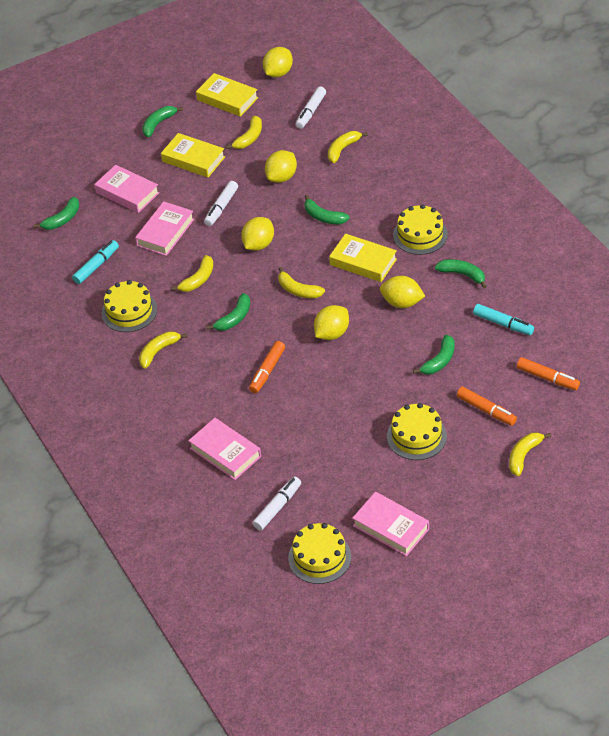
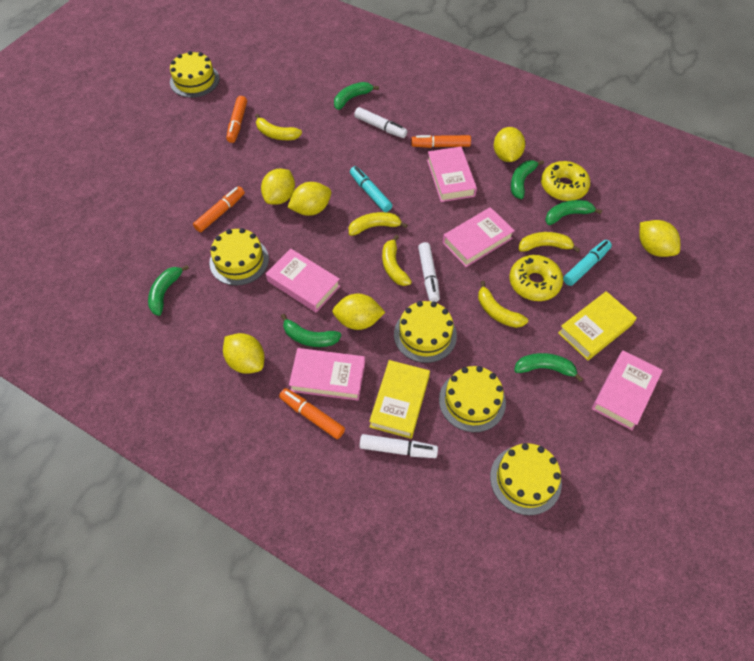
orange marker: 3 -> 4
pink book: 4 -> 5
yellow banana: 6 -> 5
yellow book: 3 -> 2
yellow cake: 4 -> 5
yellow donut: 0 -> 2
yellow lemon: 5 -> 6

